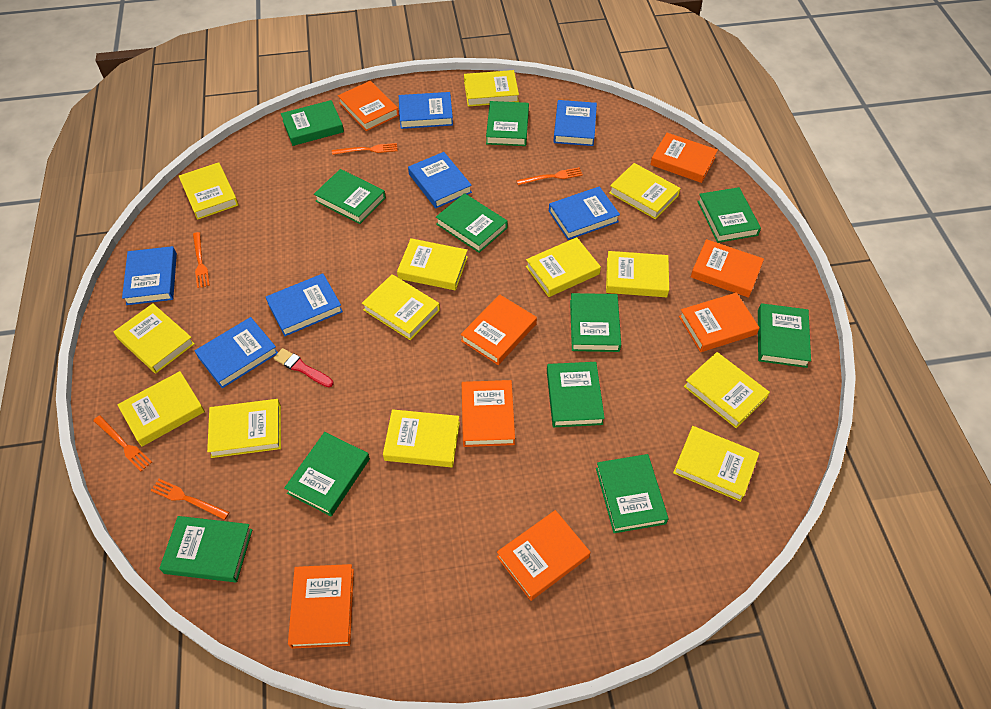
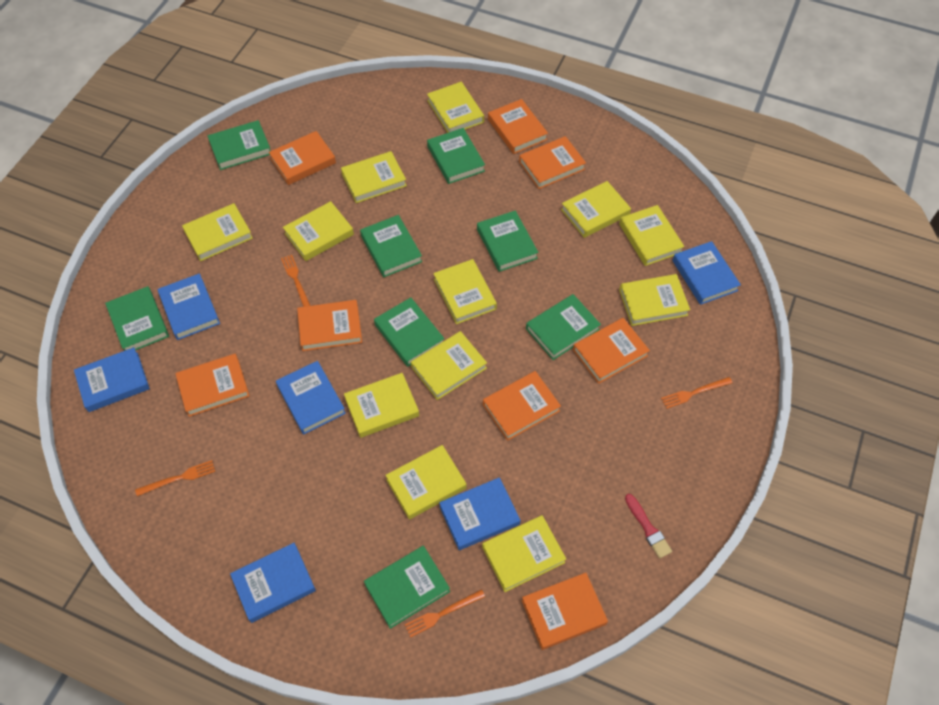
blue book: 7 -> 6
green book: 11 -> 8
orange fork: 5 -> 4
yellow book: 13 -> 12

